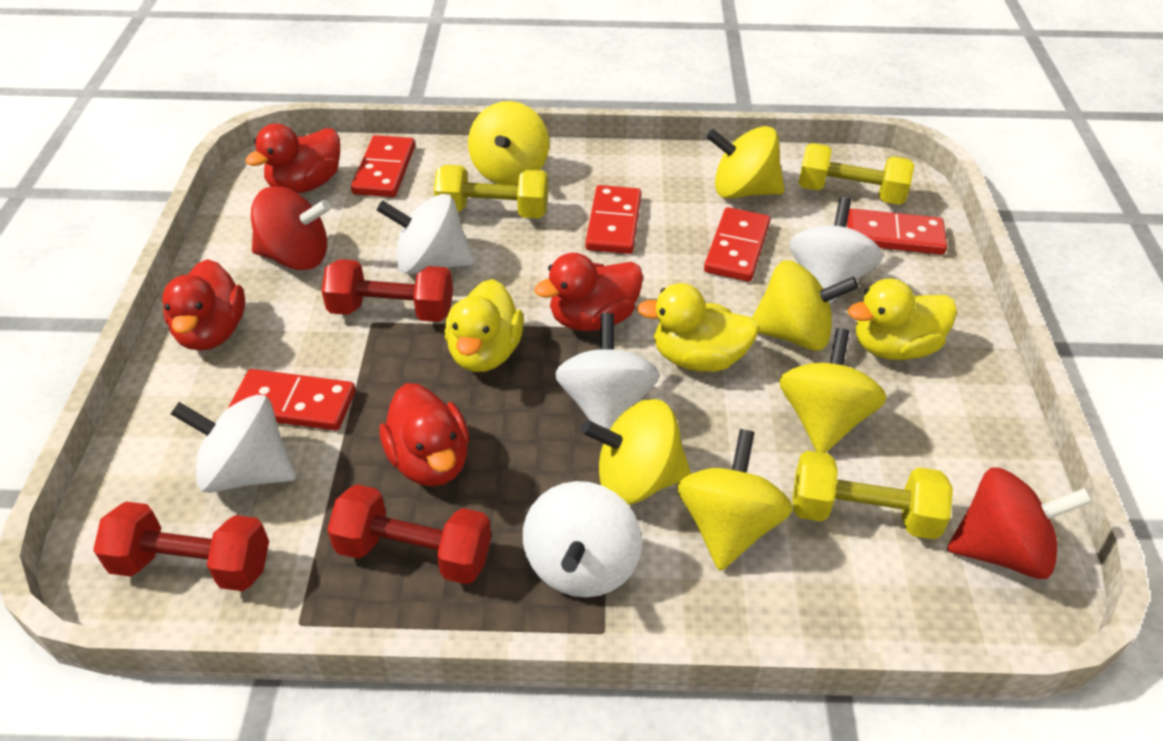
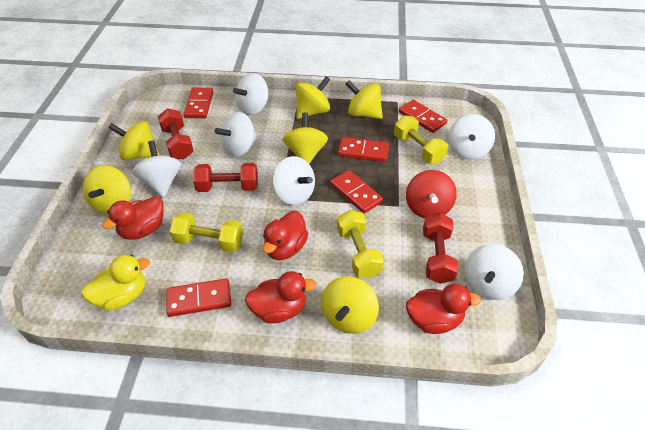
red spinning top: 2 -> 1
white spinning top: 5 -> 6
yellow duck: 3 -> 1

